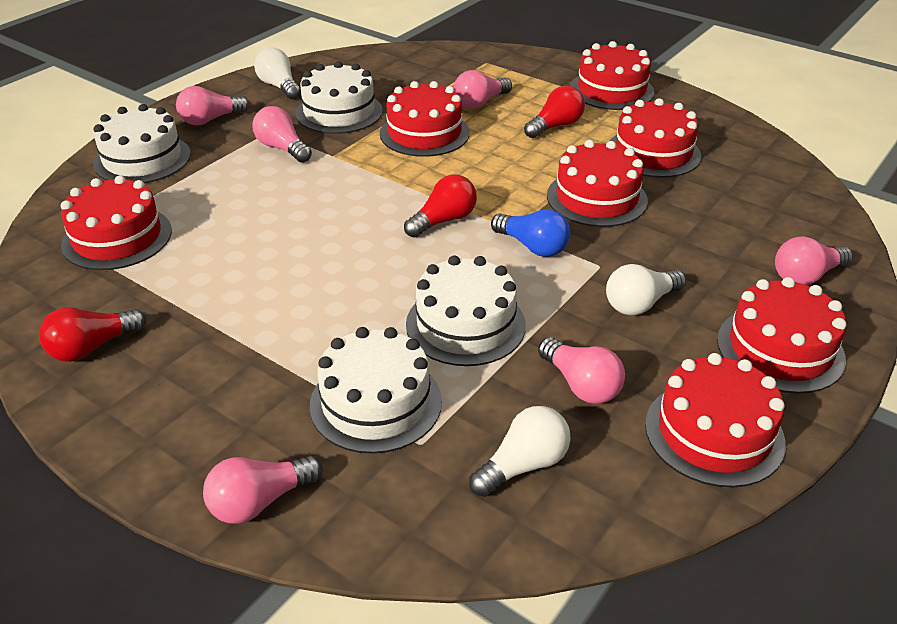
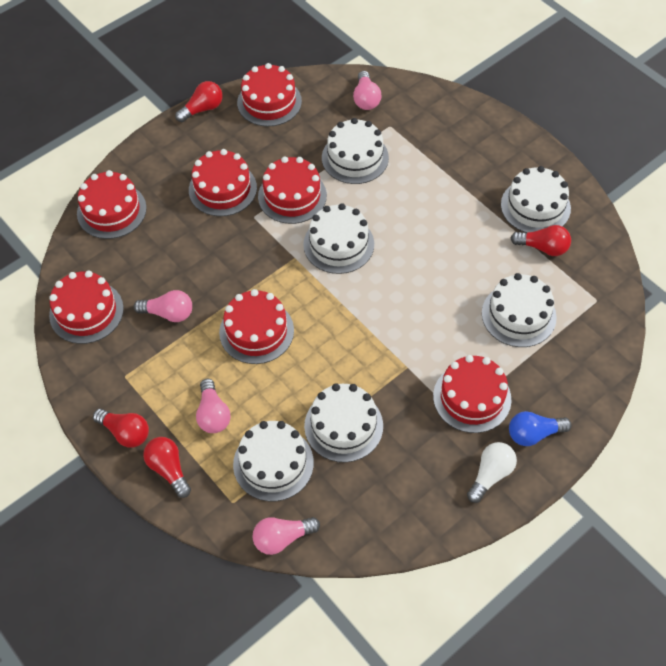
pink light bulb: 6 -> 4
red light bulb: 3 -> 4
white cake: 4 -> 6
white light bulb: 3 -> 1

